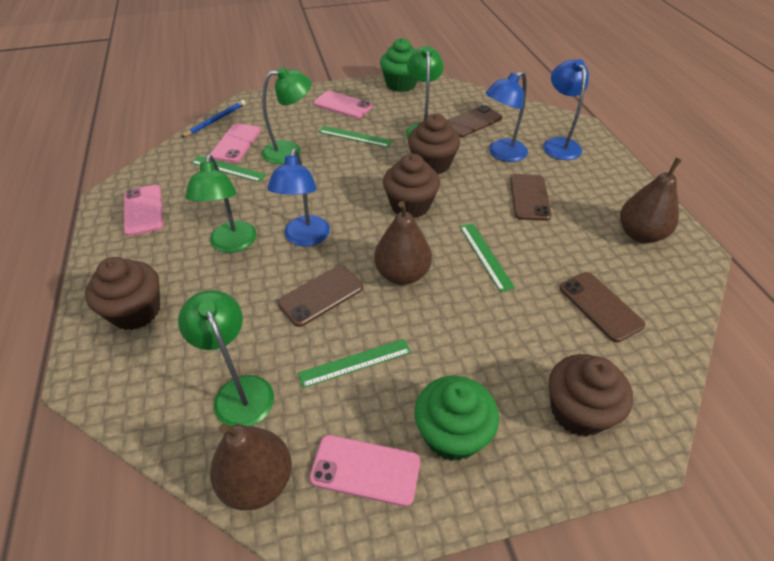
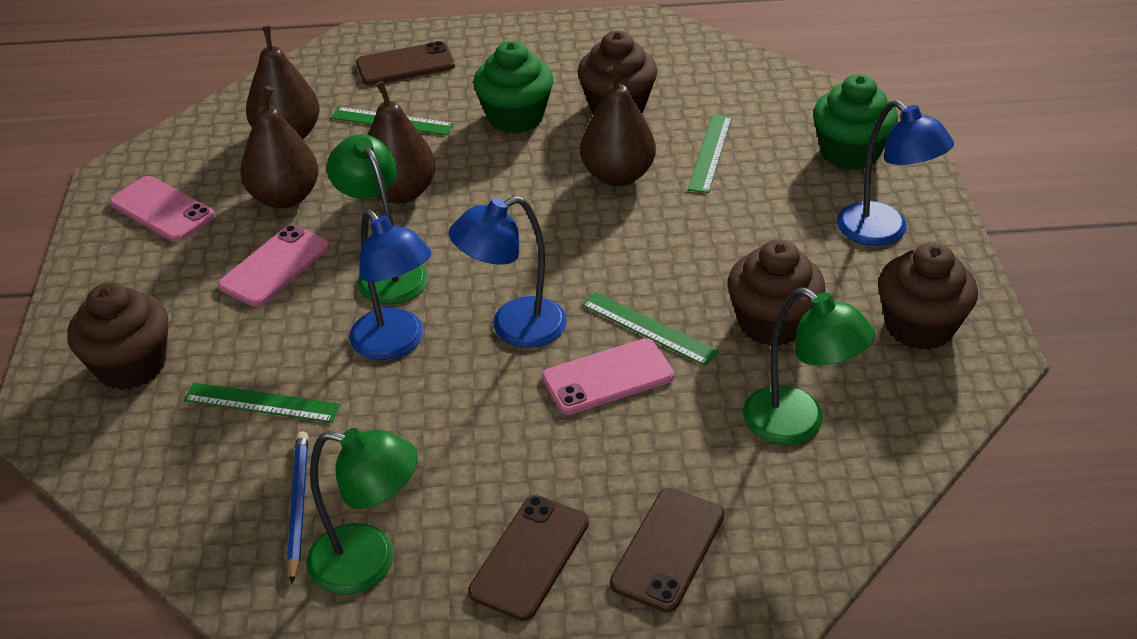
brown pear: 3 -> 4
brown phone: 4 -> 3
green lamp: 4 -> 3
pink phone: 4 -> 3

